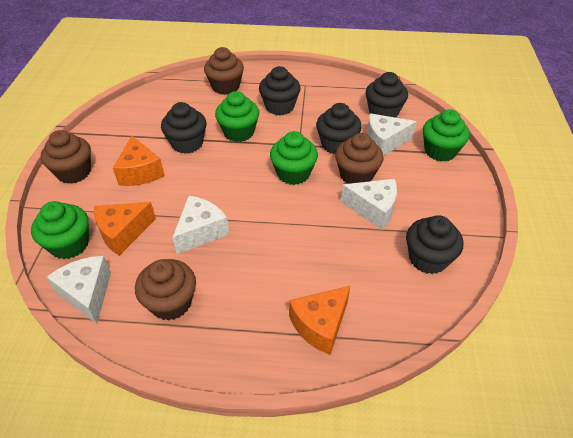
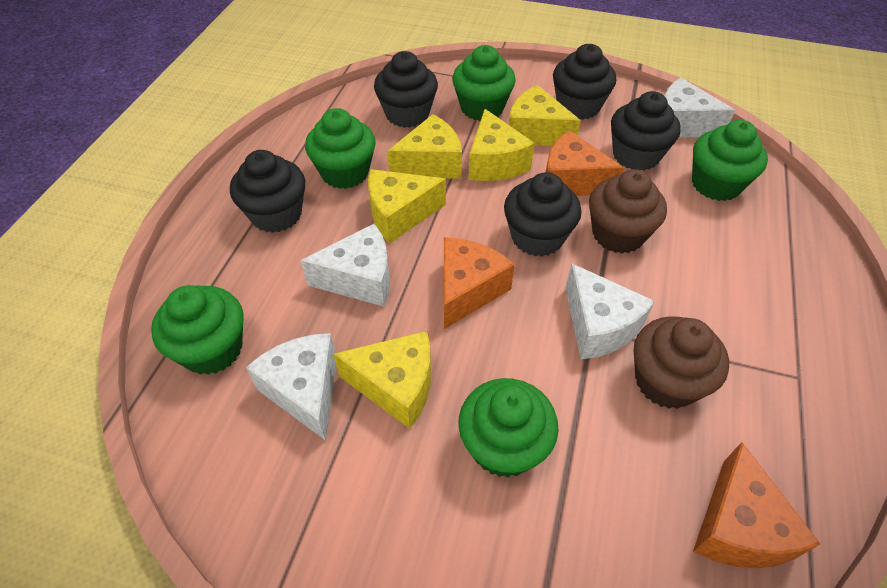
brown cupcake: 4 -> 2
green cupcake: 4 -> 5
yellow cheese: 0 -> 5

